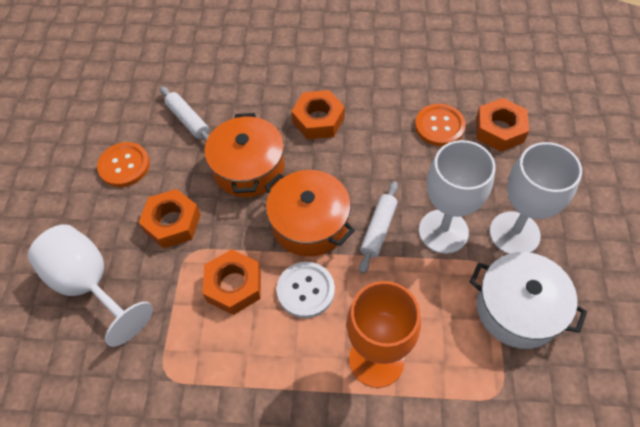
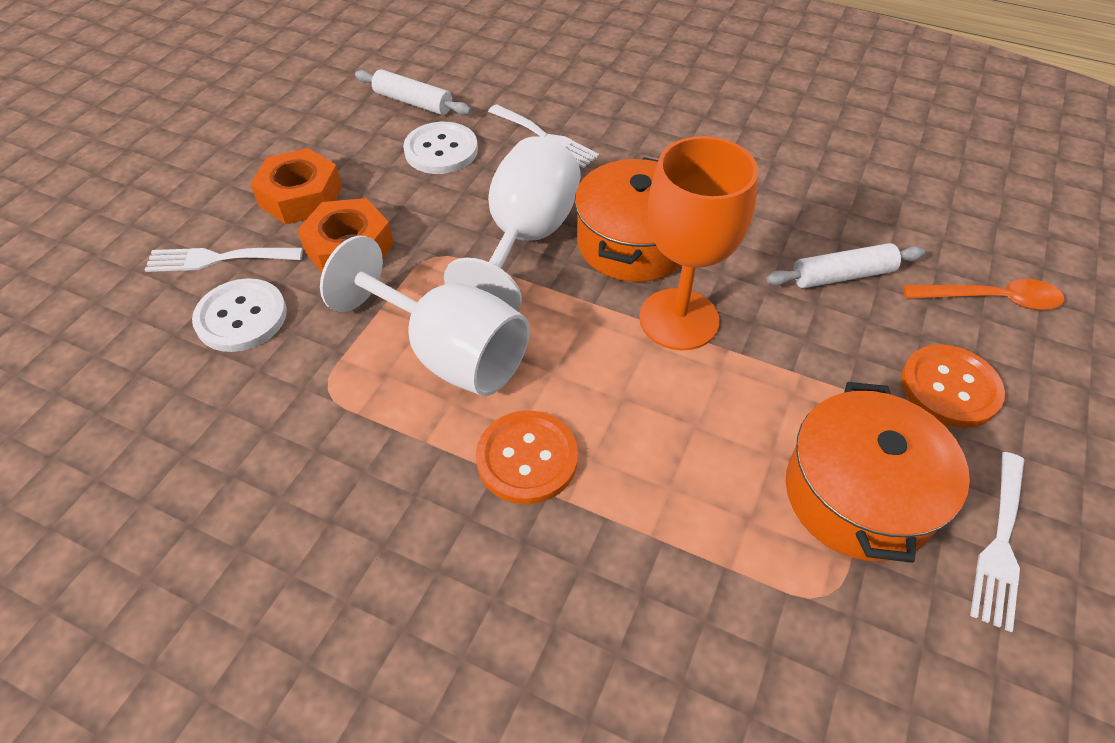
orange nut: 4 -> 2
orange spoon: 0 -> 1
white button: 1 -> 2
white fork: 0 -> 3
white goblet: 3 -> 2
white pot: 1 -> 0

